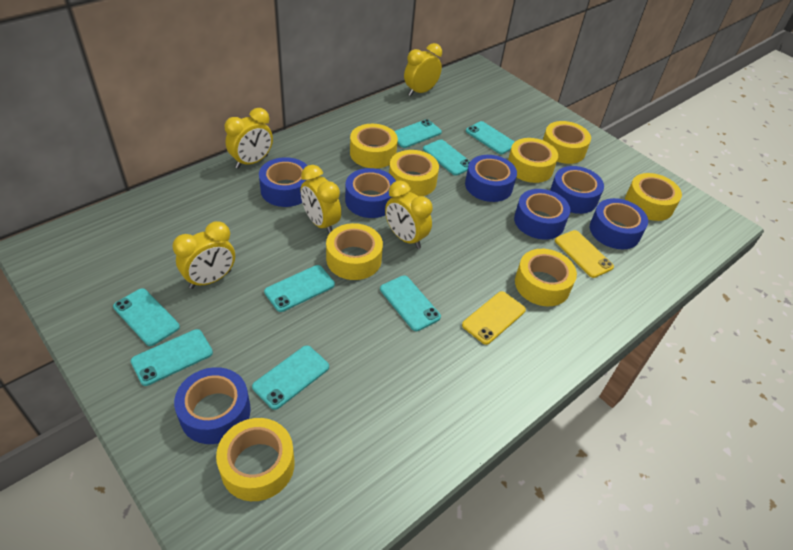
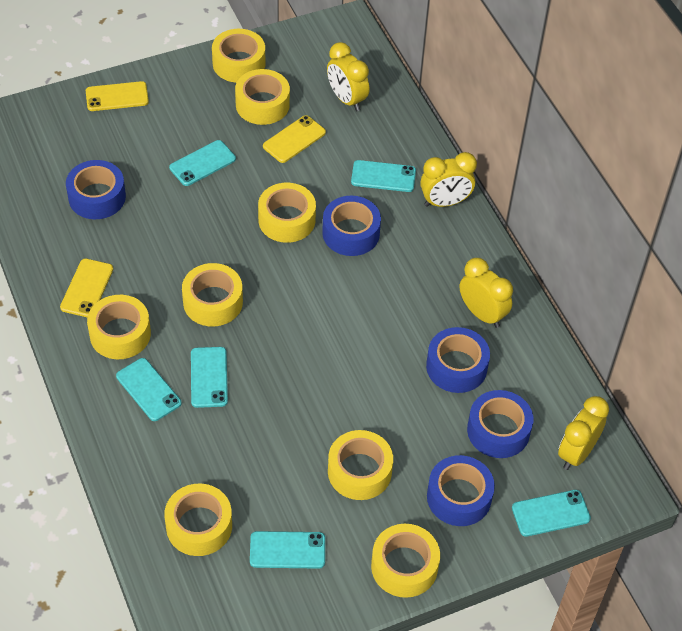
blue tape: 7 -> 5
turquoise phone: 8 -> 6
yellow clock: 5 -> 4
yellow phone: 2 -> 3

